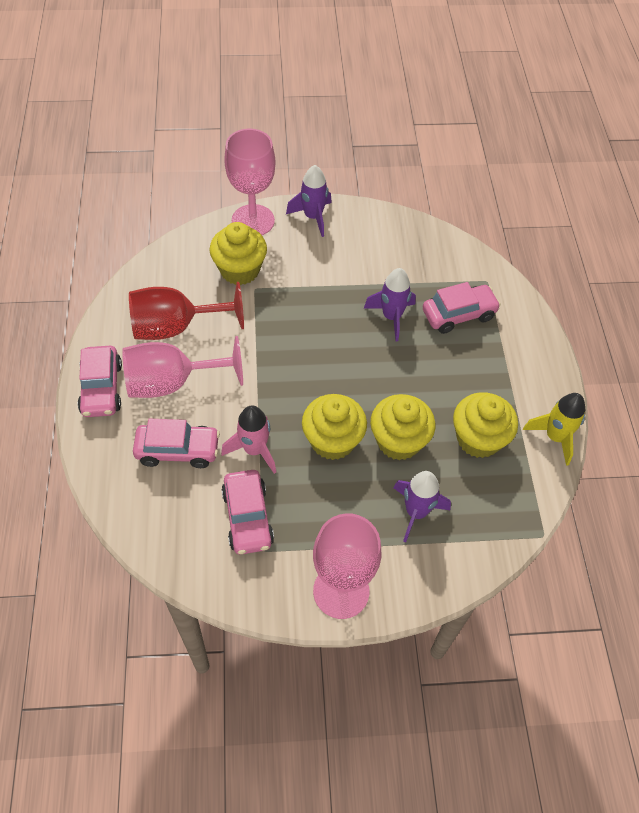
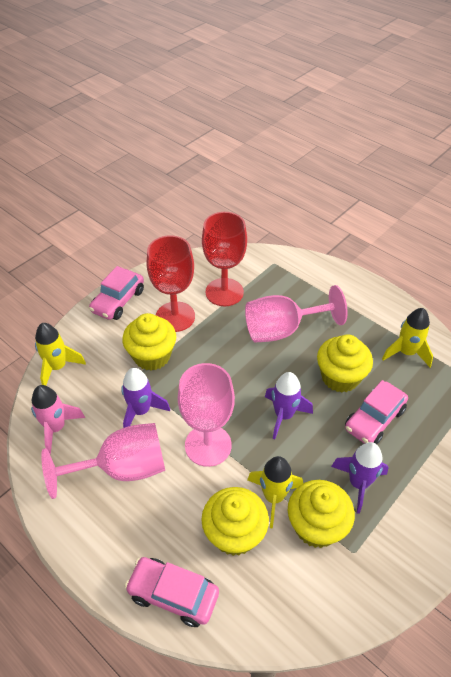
pink car: 4 -> 3
red goblet: 1 -> 2
yellow rocket: 1 -> 3

